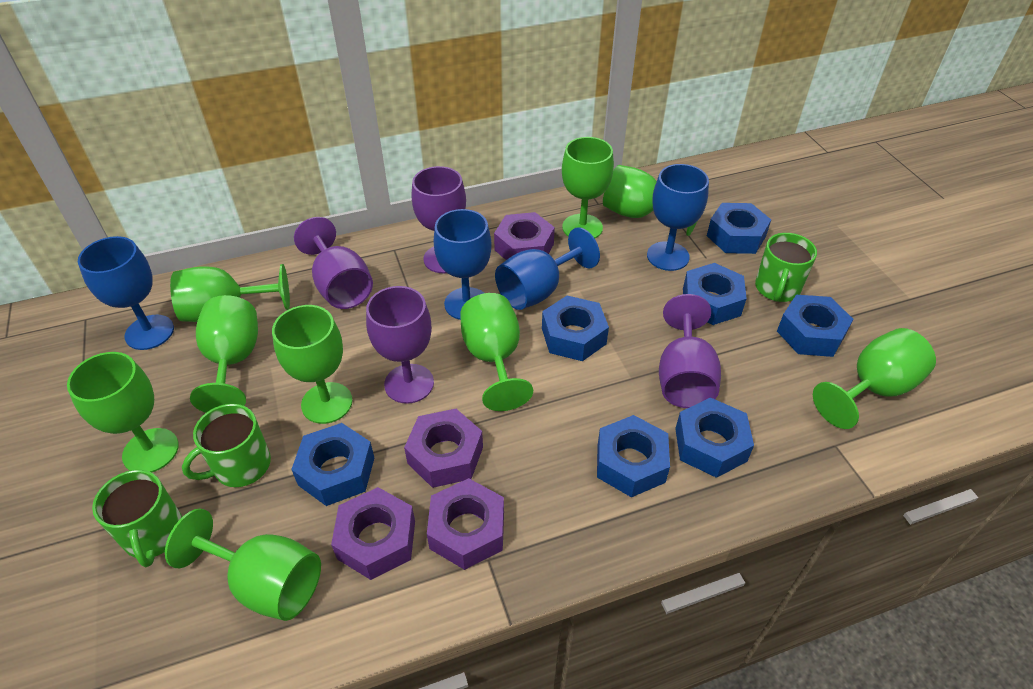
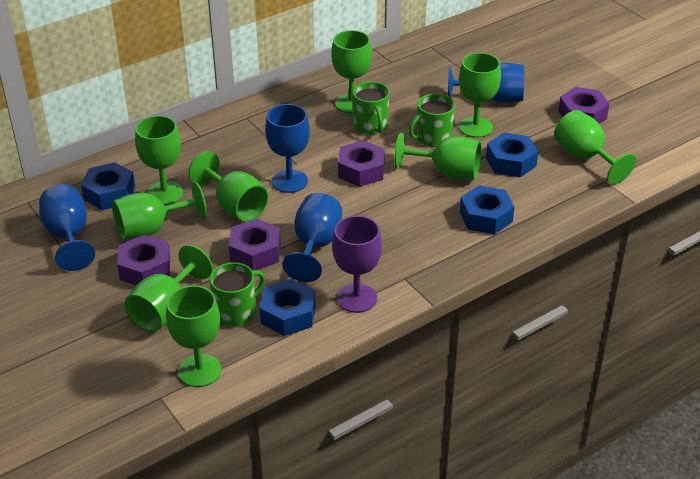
blue nut: 7 -> 4
purple goblet: 4 -> 1

